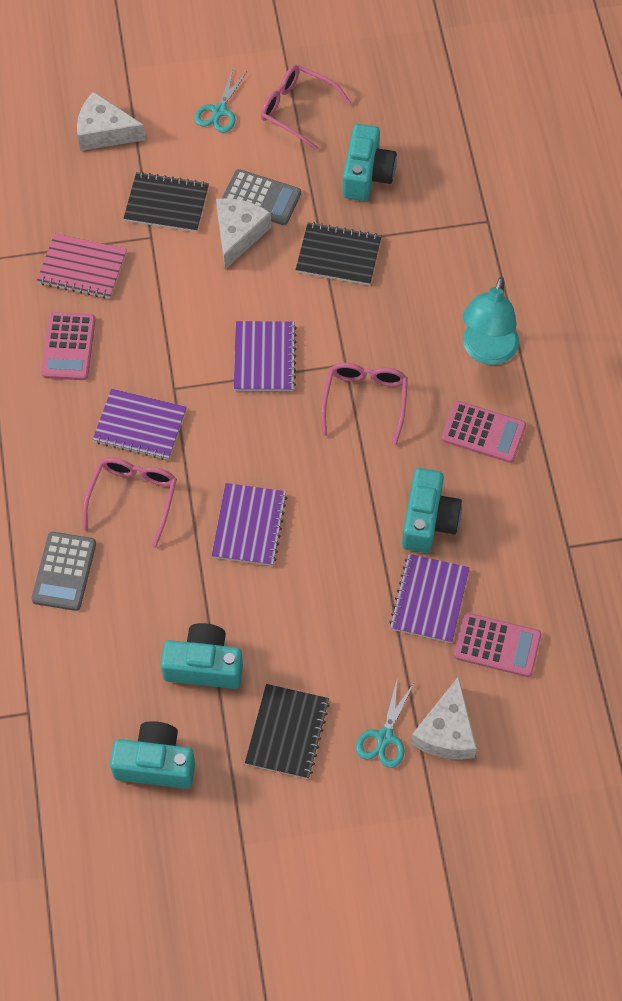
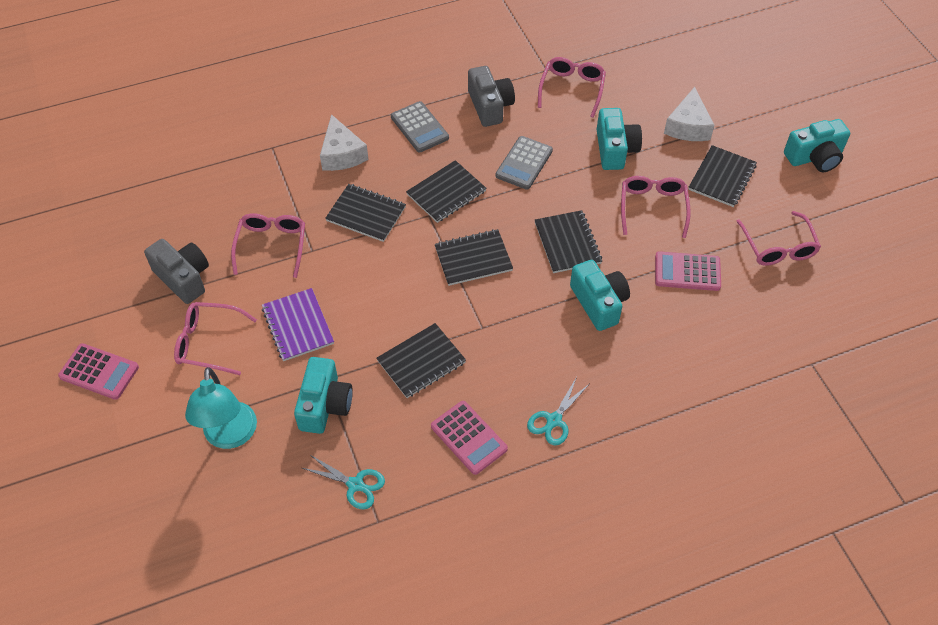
black notebook: 3 -> 6
grey camera: 0 -> 2
pink glasses: 3 -> 5
pink notebook: 1 -> 0
purple notebook: 4 -> 1
white cheese: 3 -> 2

